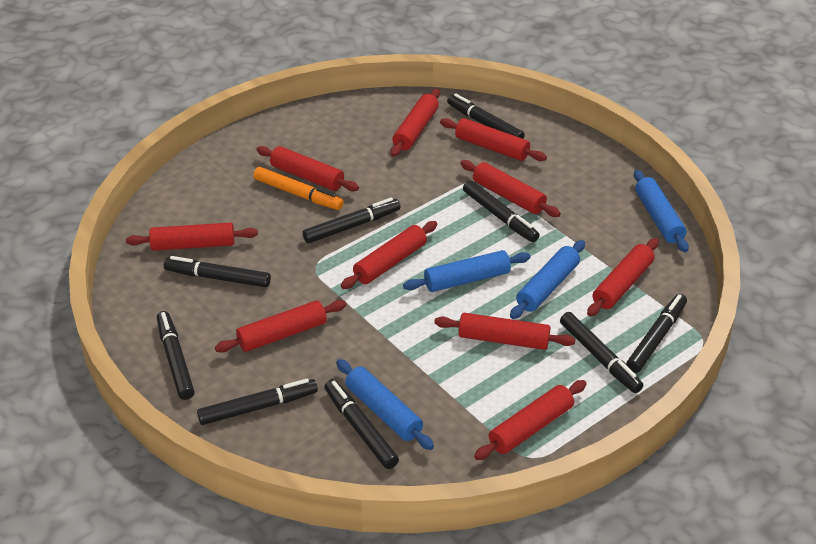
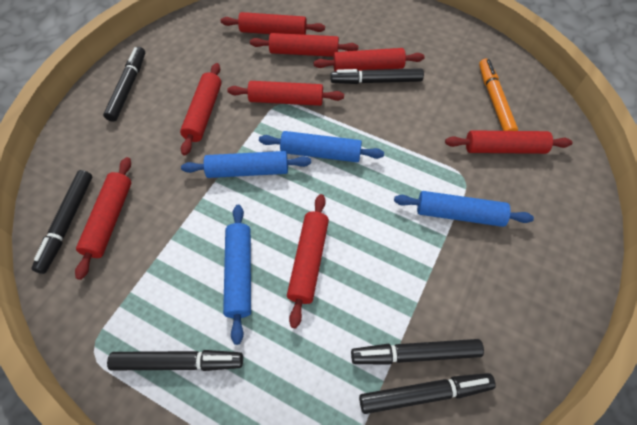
black marker: 9 -> 6
red rolling pin: 10 -> 8

